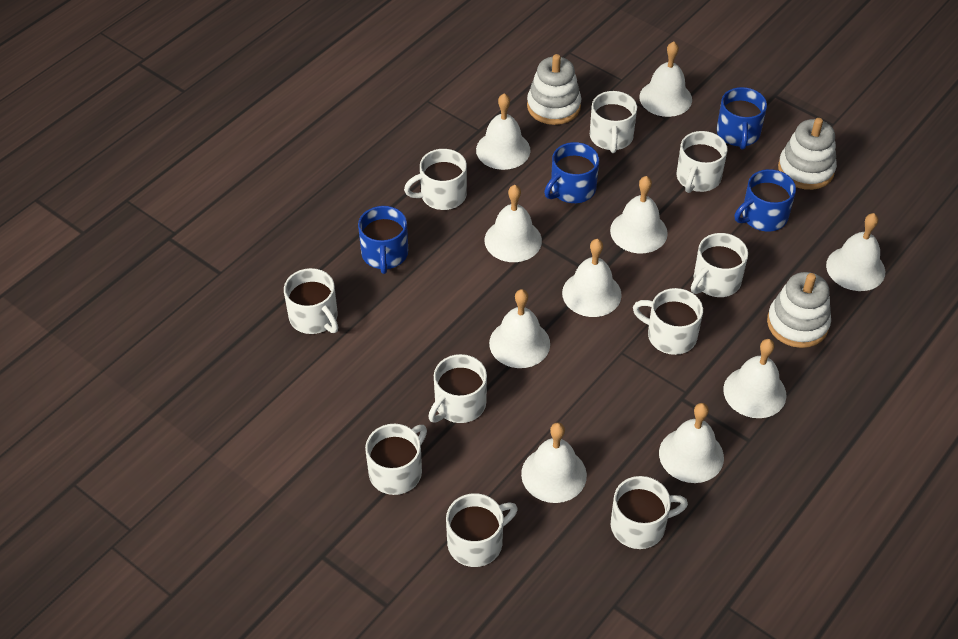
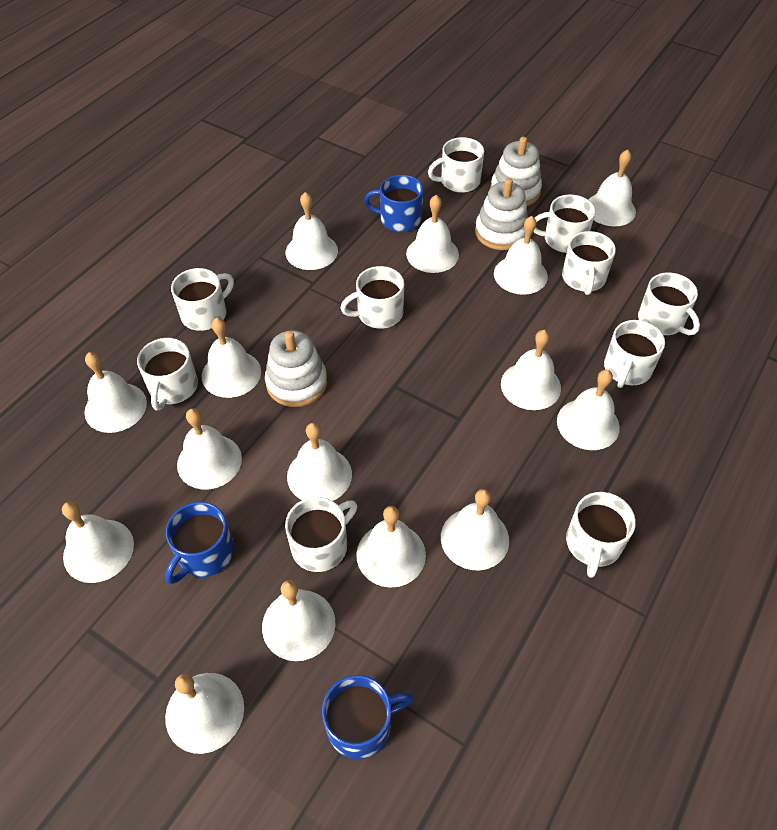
blue mug: 4 -> 3
white bell: 10 -> 15

